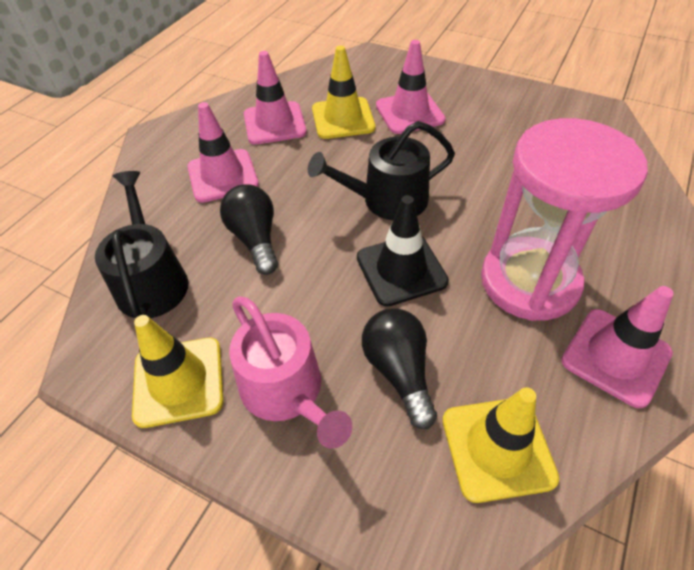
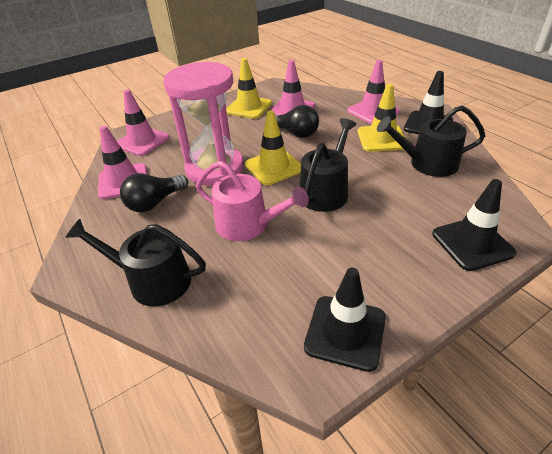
black traffic cone: 1 -> 3
black watering can: 2 -> 3

